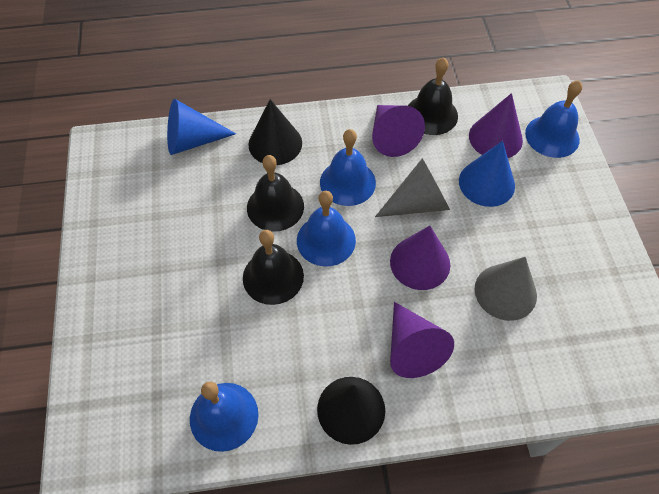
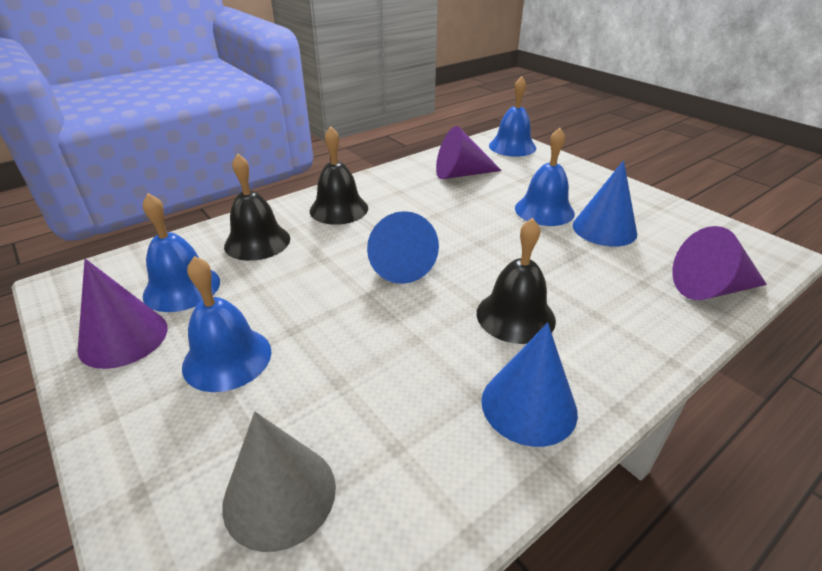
black cone: 2 -> 0
blue cone: 2 -> 3
grey cone: 2 -> 1
purple cone: 4 -> 3

